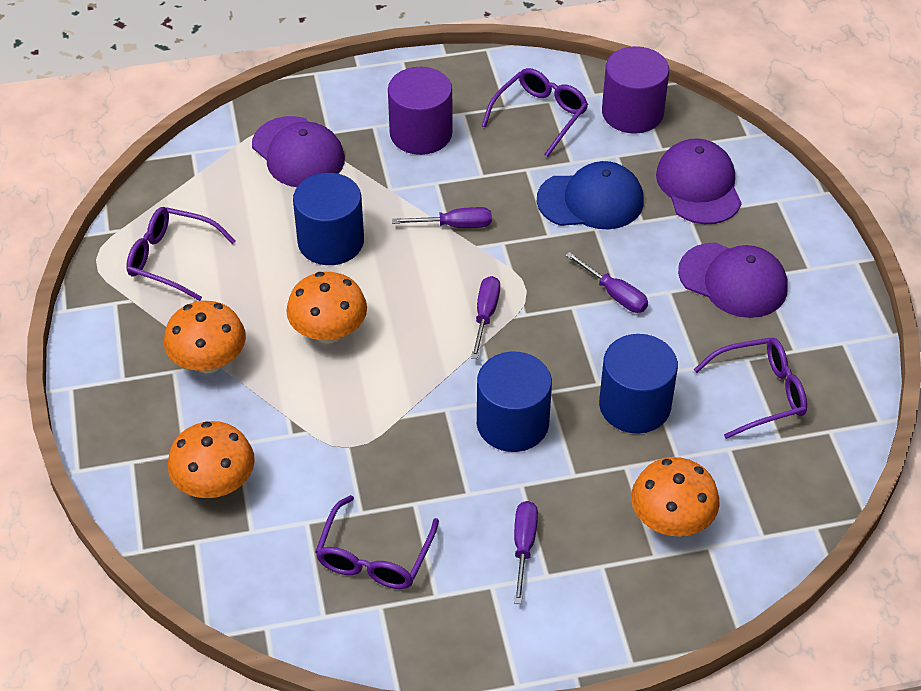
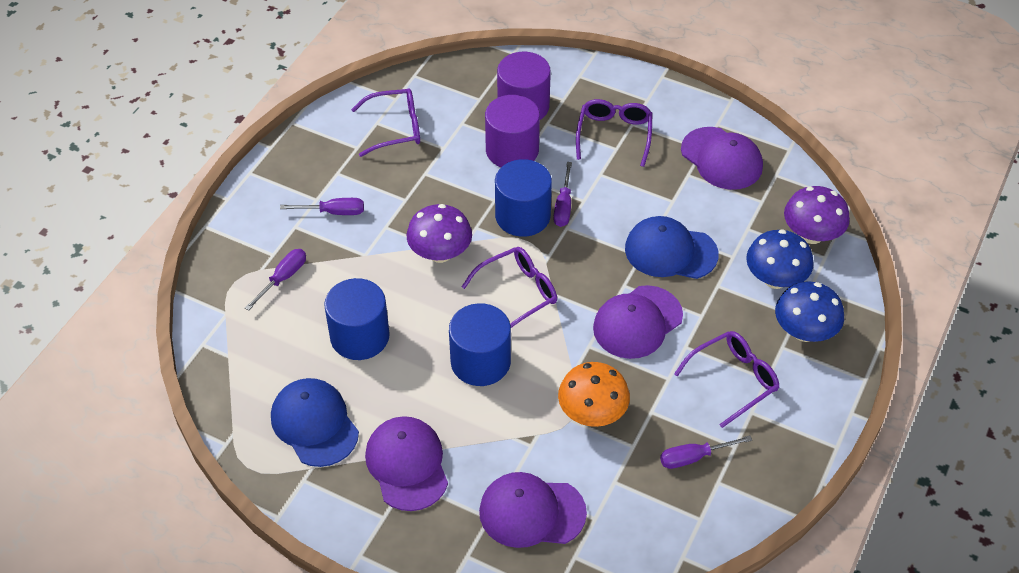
blue cap: 1 -> 2
blue mushroom: 0 -> 2
orange mushroom: 4 -> 1
purple cap: 3 -> 4
purple mushroom: 0 -> 2

